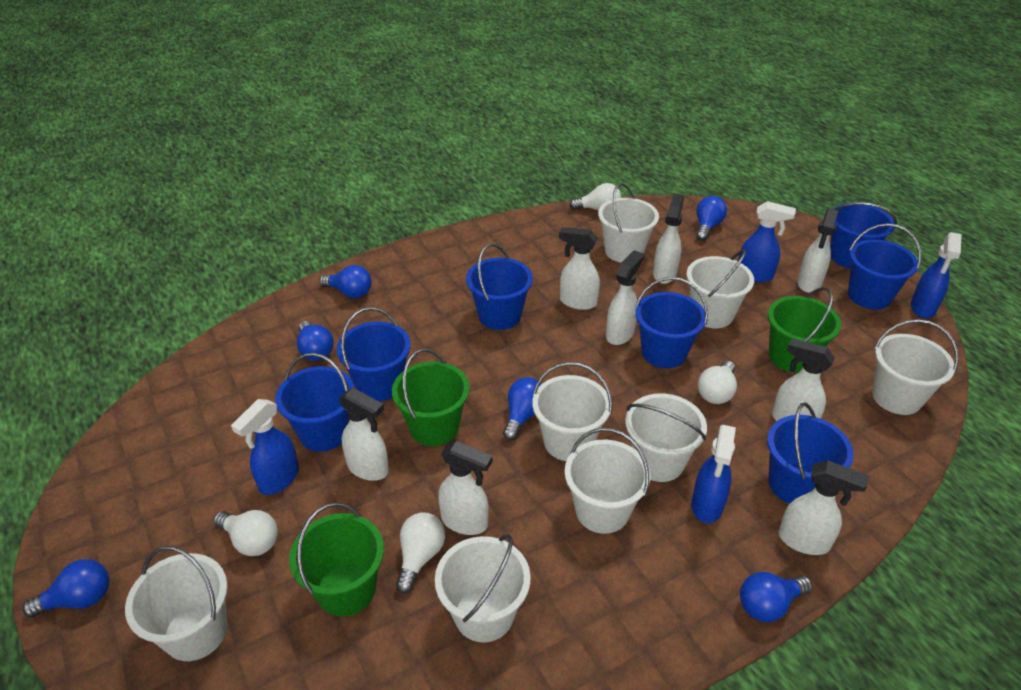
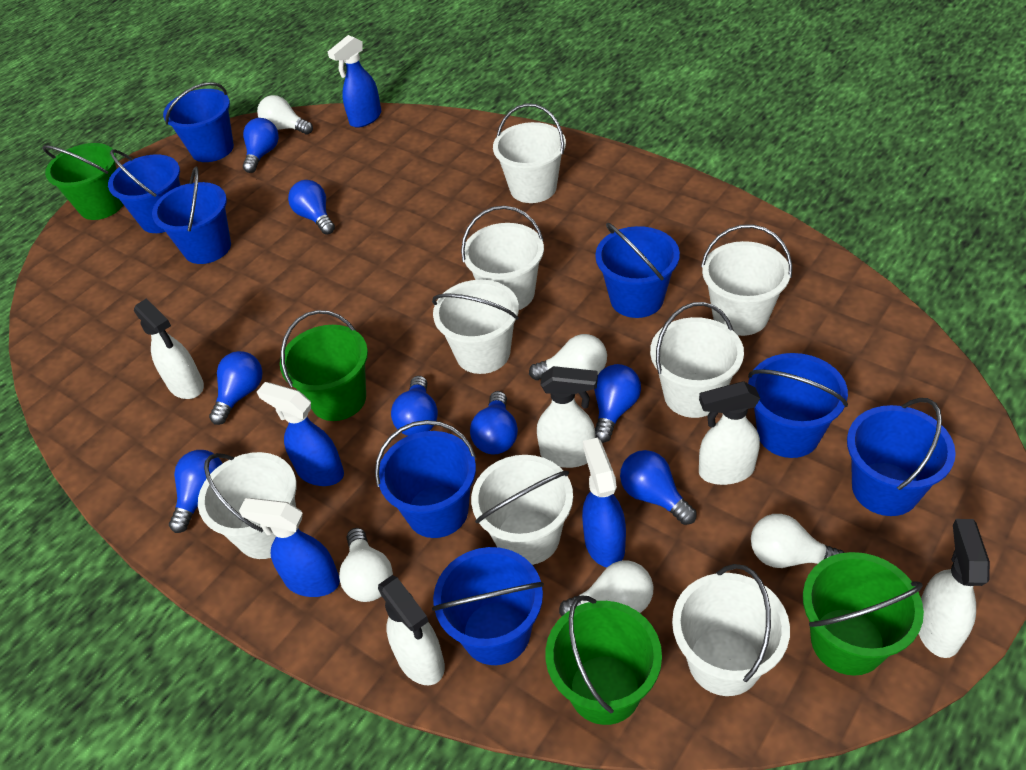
blue bucket: 7 -> 8
blue light bulb: 6 -> 8
green bucket: 3 -> 4
white light bulb: 4 -> 5
white spray bottle: 8 -> 5

